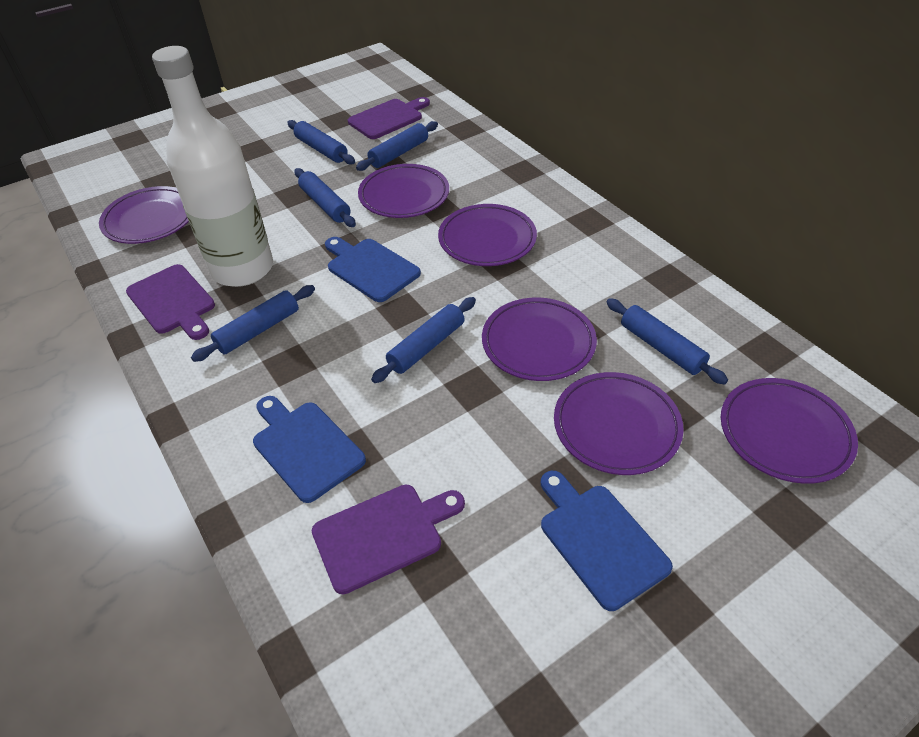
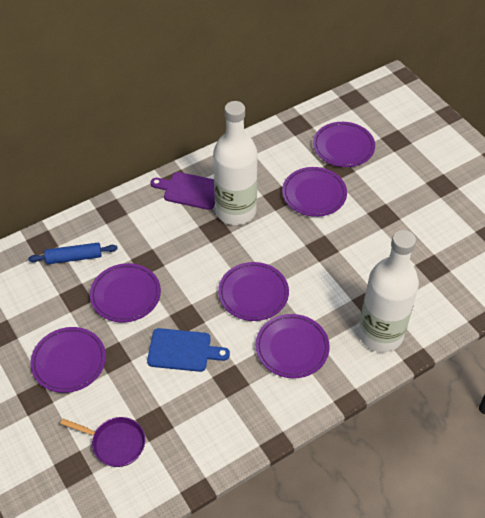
blue cutting board: 3 -> 1
blue rolling pin: 6 -> 1
purple cutting board: 3 -> 1
purple pan: 0 -> 1
white bottle: 1 -> 2

